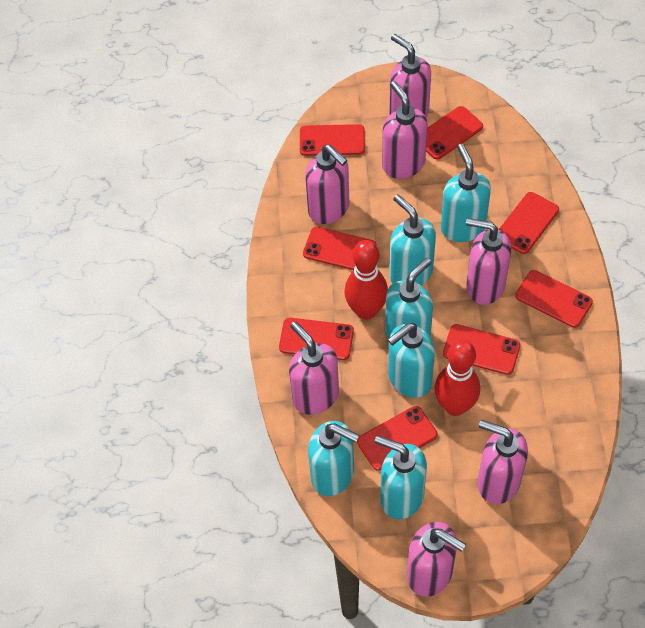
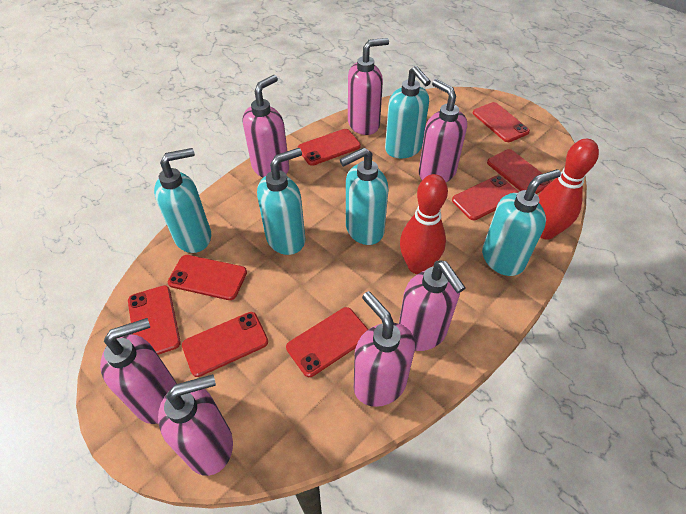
turquoise soap dispenser: 6 -> 5

